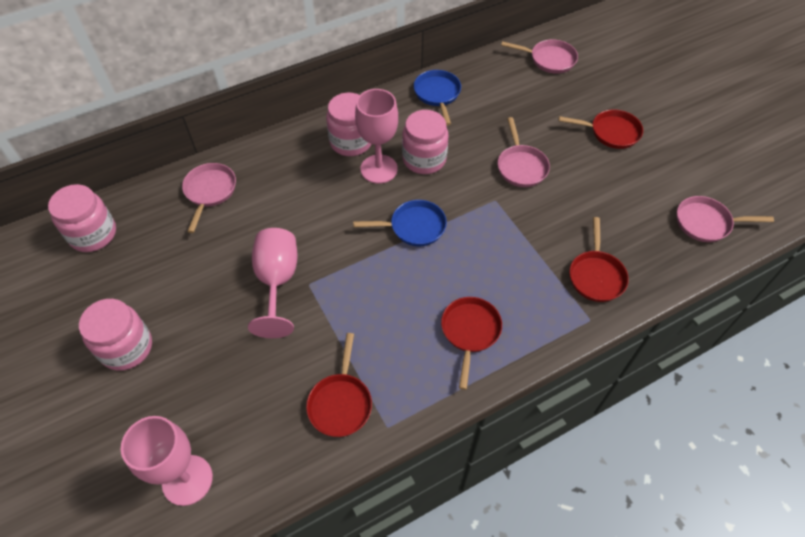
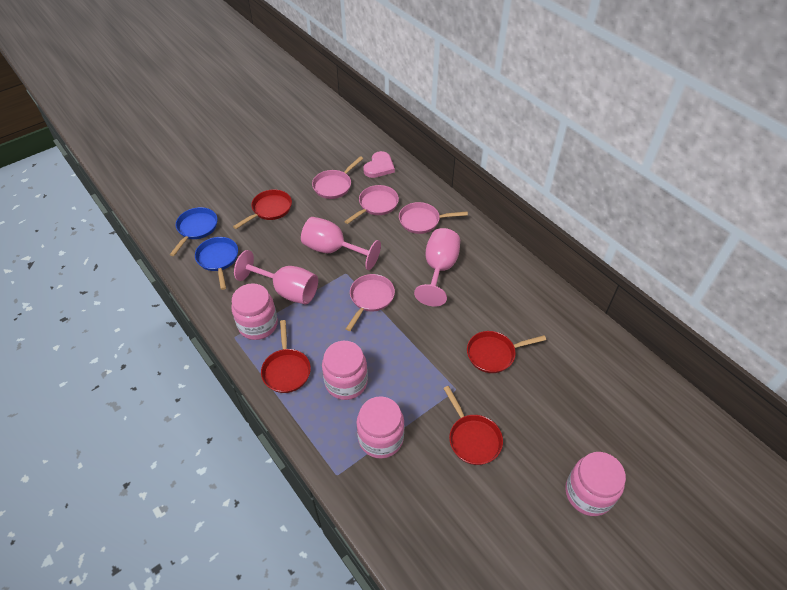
pink heart: 0 -> 1

